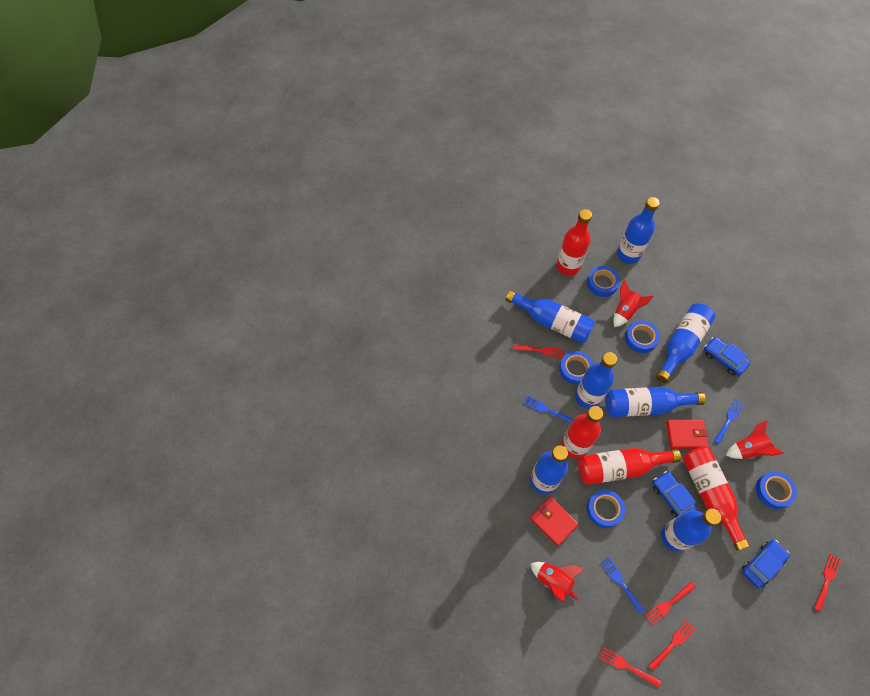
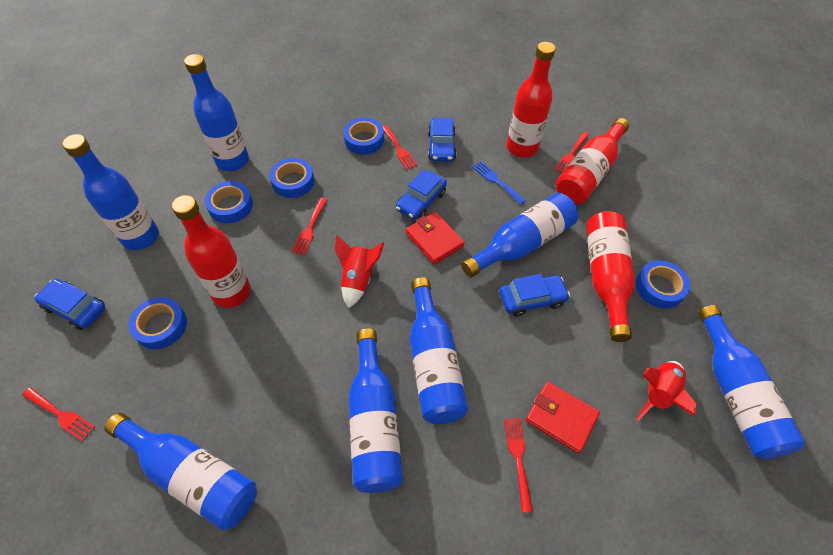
blue car: 3 -> 4
blue fork: 3 -> 1
red rocket: 3 -> 2

